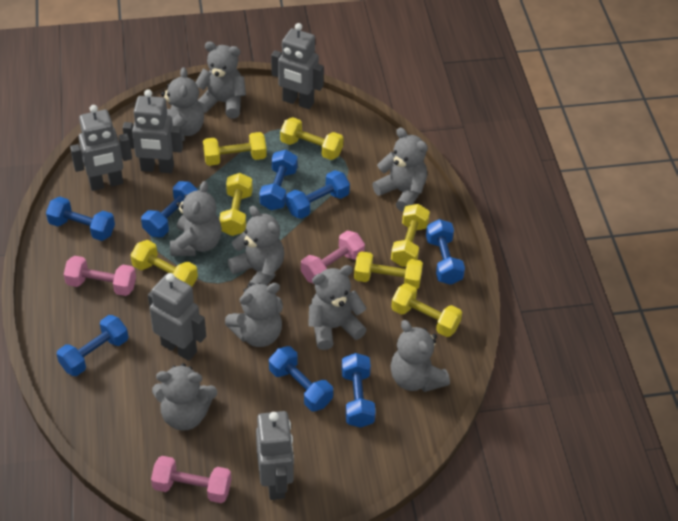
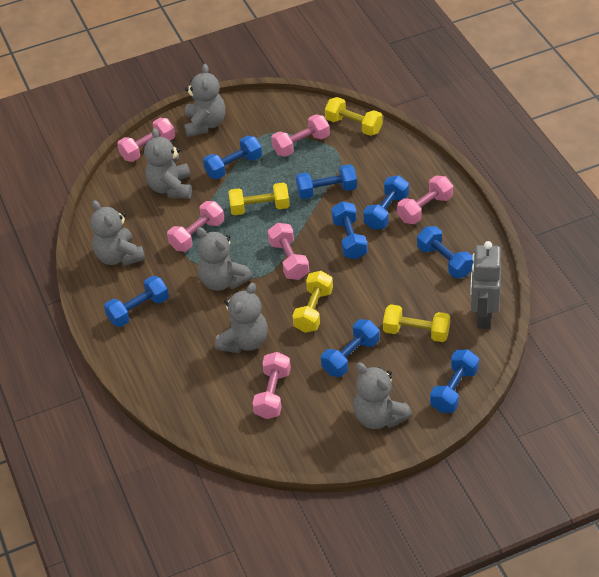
grey robot: 5 -> 1
grey teddy bear: 9 -> 6
pink dumbbell: 3 -> 6
yellow dumbbell: 7 -> 4

